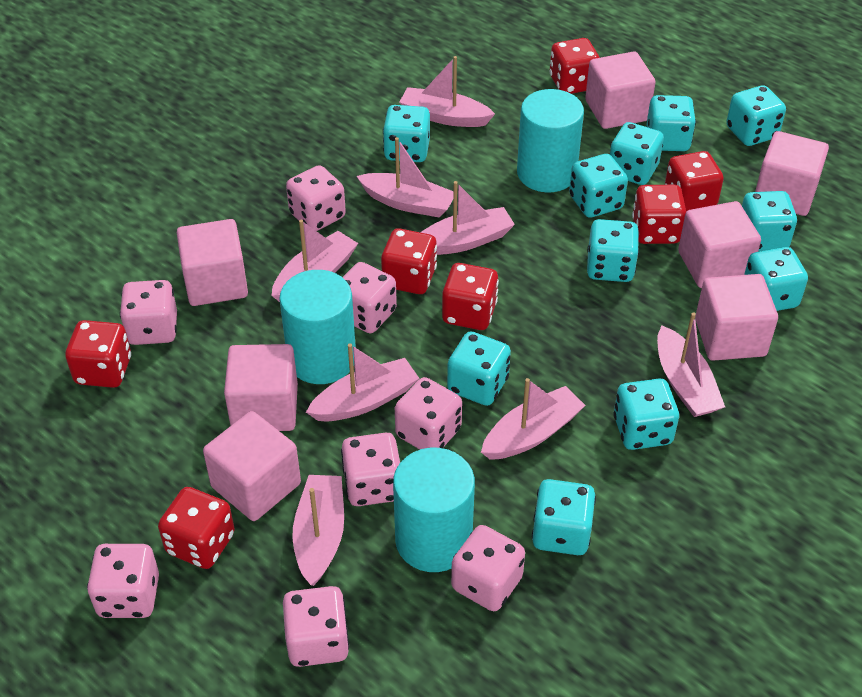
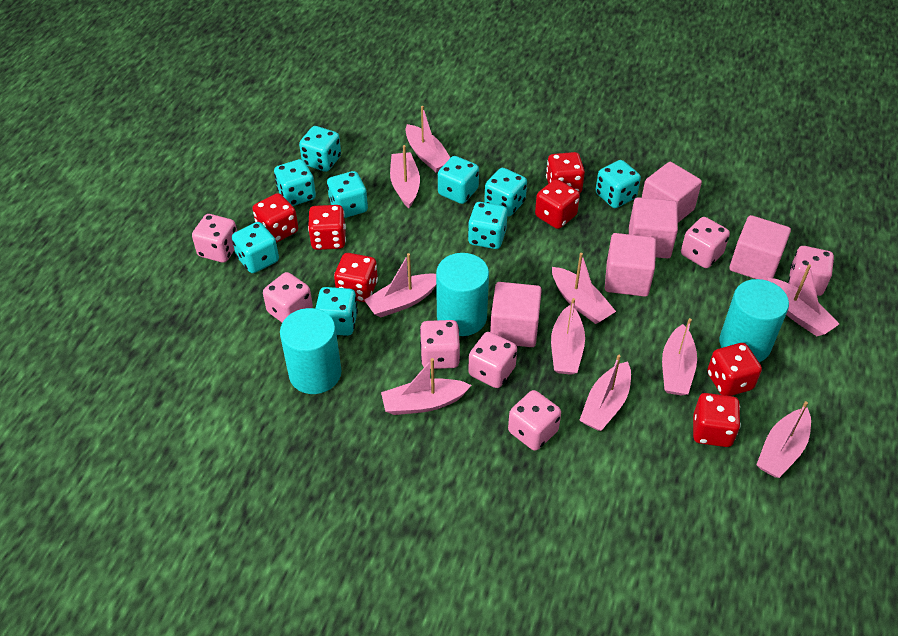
pink boat: 8 -> 10
pink cube: 7 -> 5
pink dice: 8 -> 7
turquoise dice: 11 -> 9

